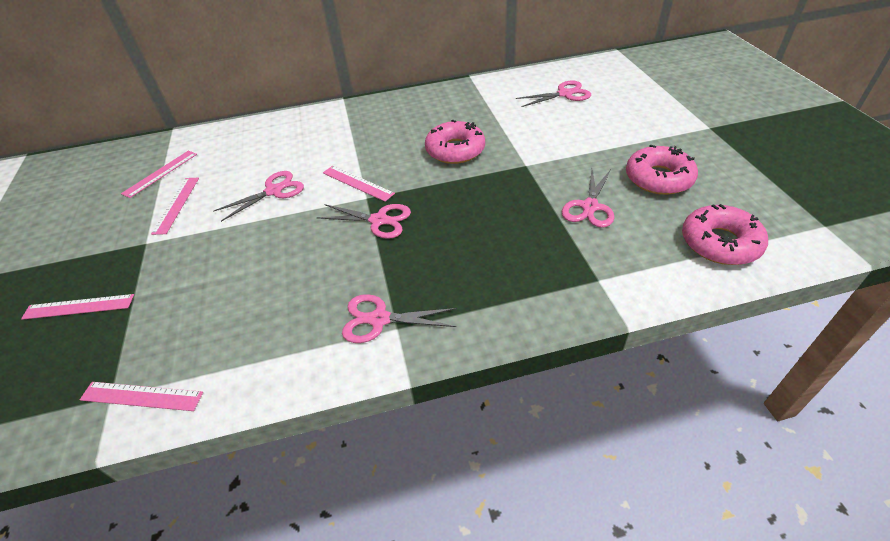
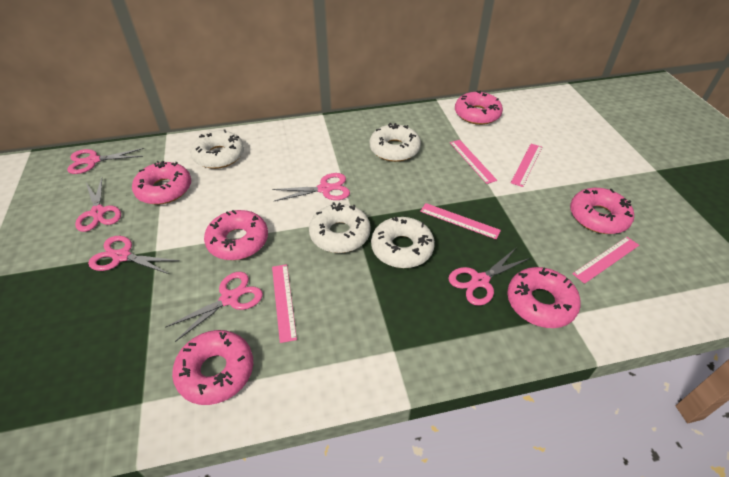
pink donut: 3 -> 6
pink scissors: 5 -> 6
white donut: 0 -> 4

